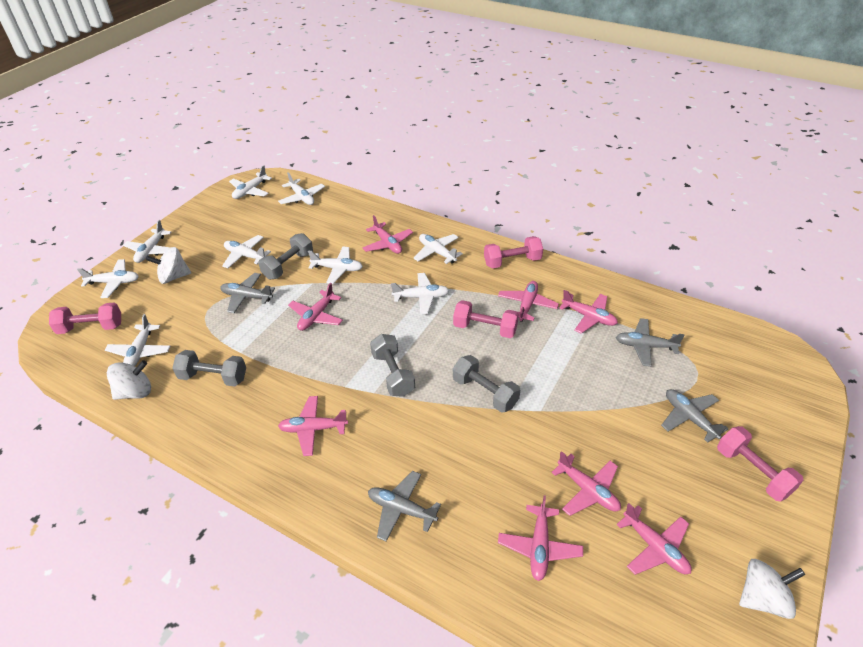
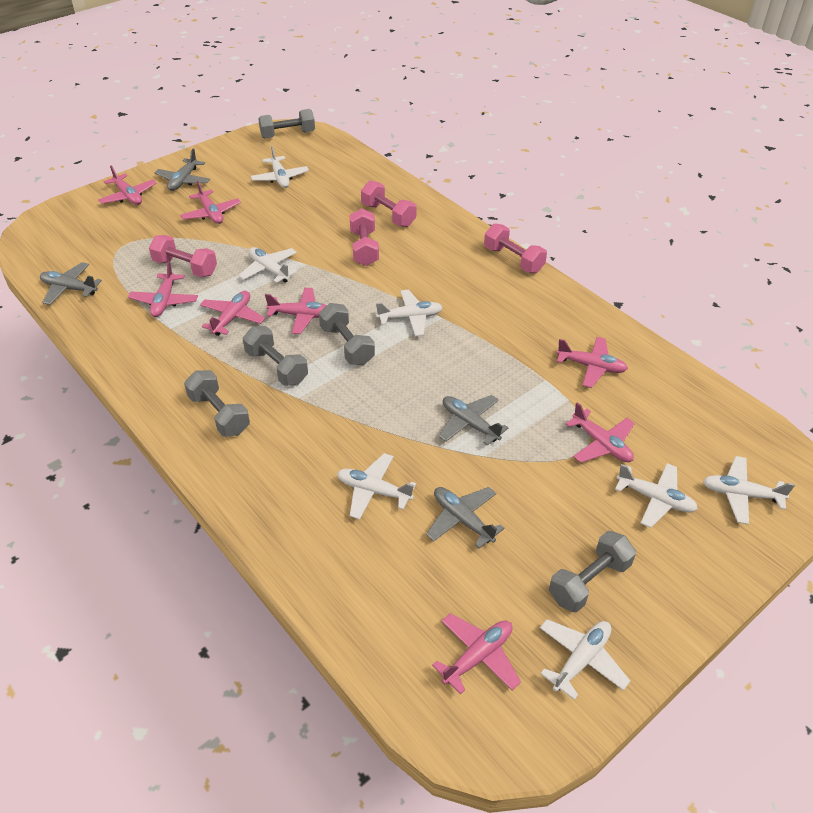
grey dumbbell: 4 -> 5
white plane: 9 -> 7
white spinning top: 3 -> 0

